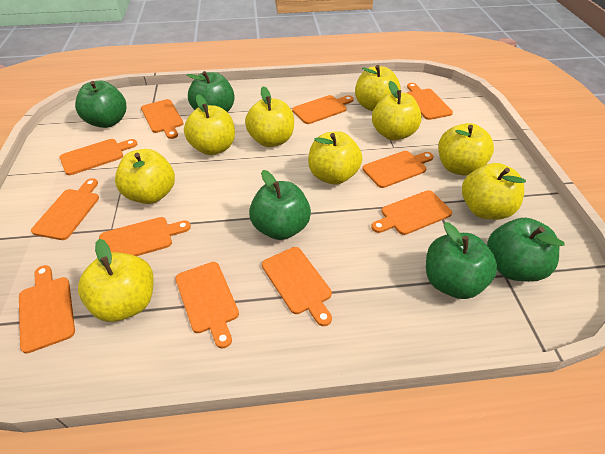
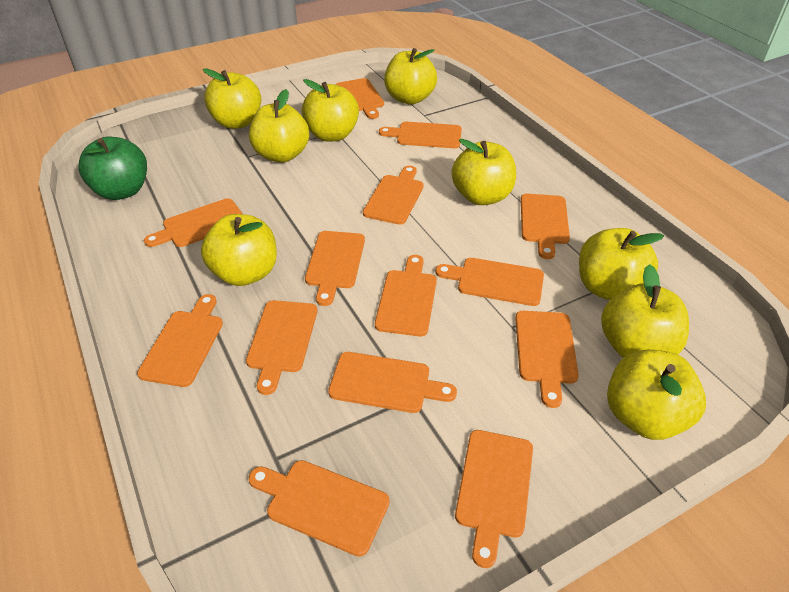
green apple: 5 -> 1
orange cutting board: 11 -> 14

